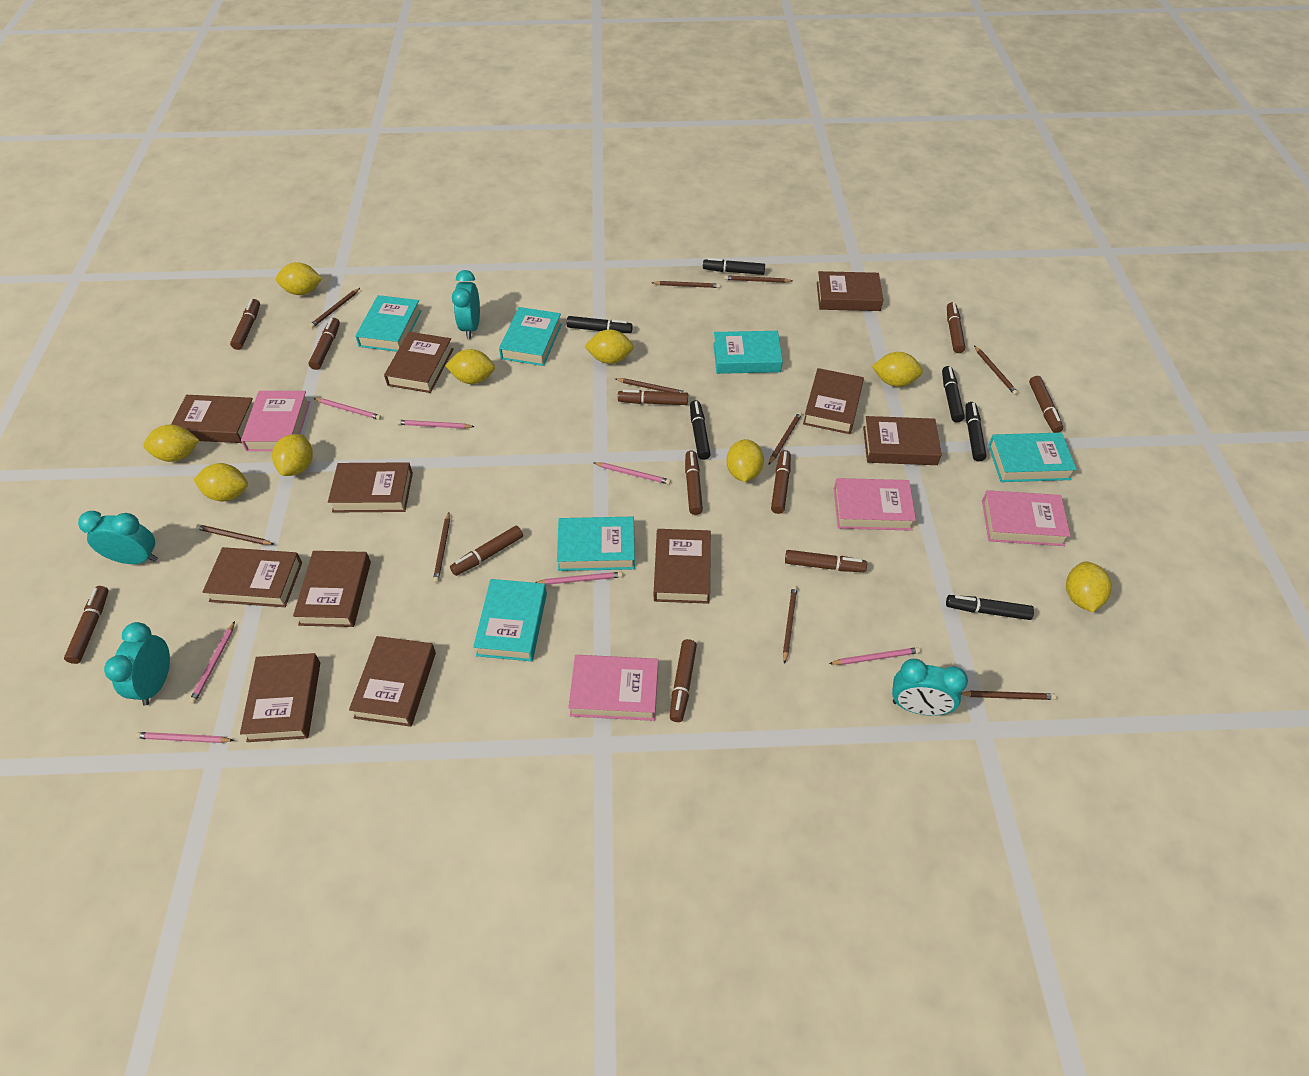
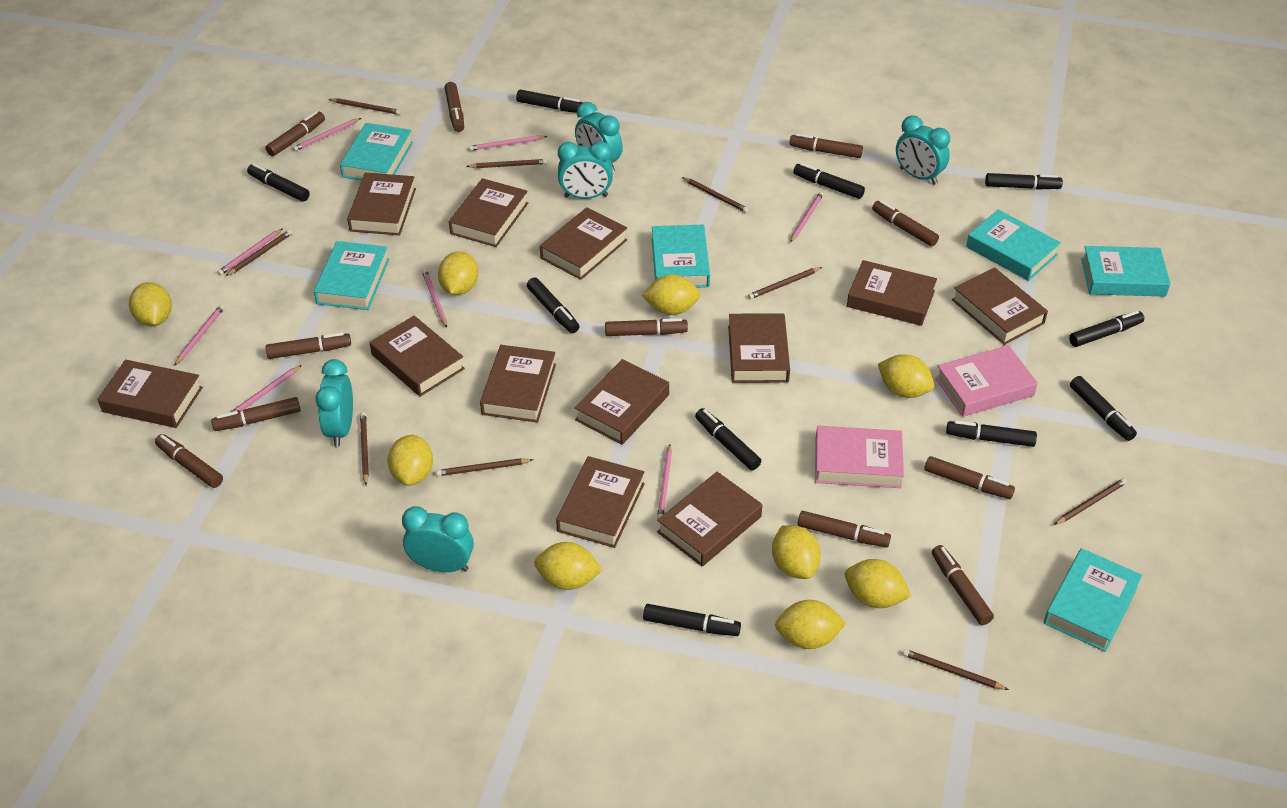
black marker: 6 -> 10
brown book: 11 -> 12
brown pencil: 10 -> 9
pink book: 4 -> 2
pink pencil: 7 -> 8
turquoise clock: 4 -> 5

